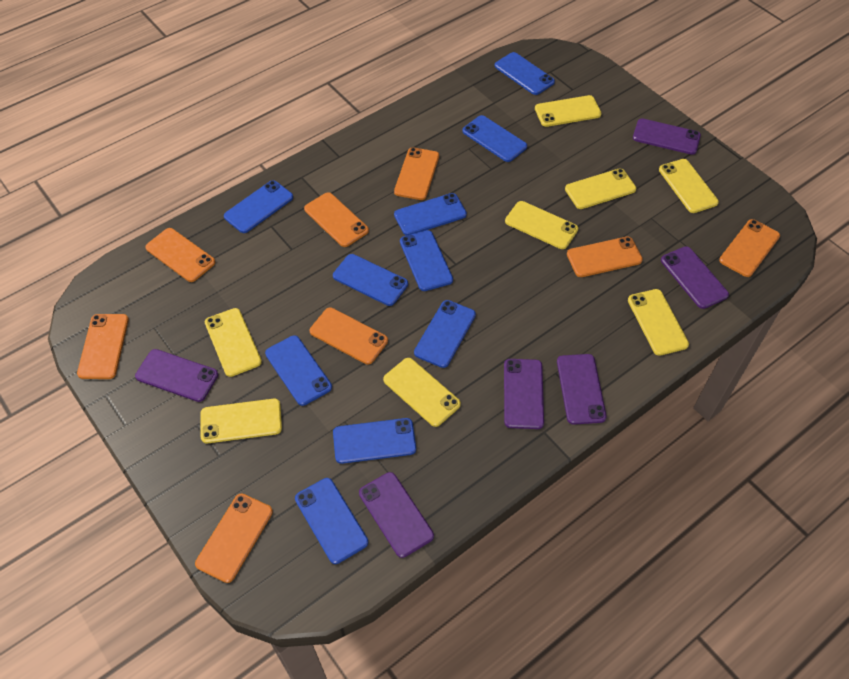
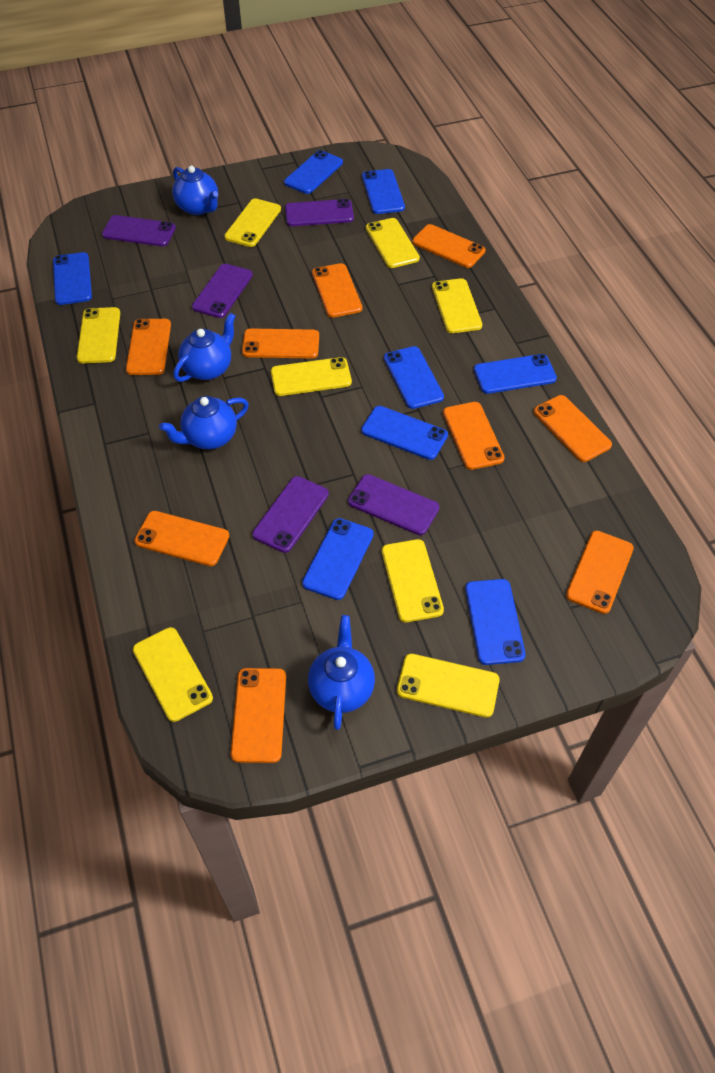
blue phone: 10 -> 8
blue teapot: 0 -> 4
orange phone: 8 -> 9
purple phone: 6 -> 5

